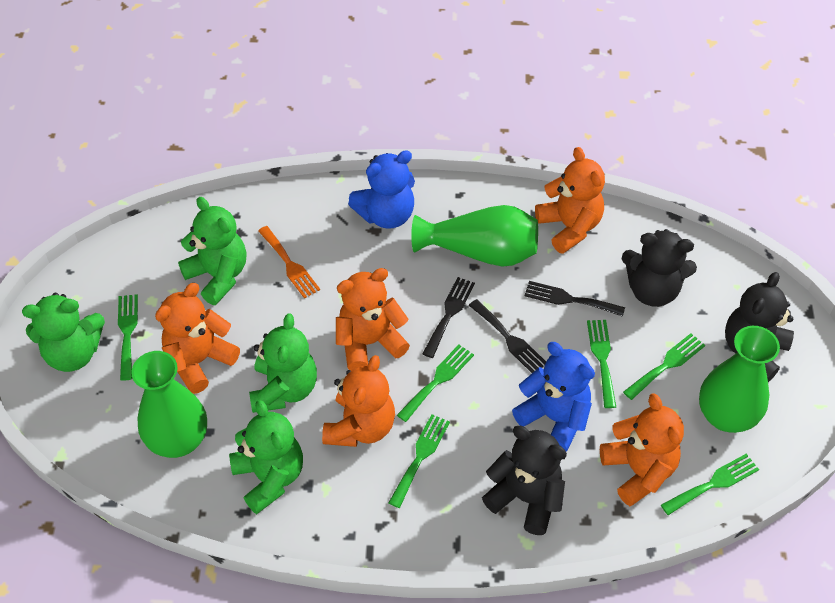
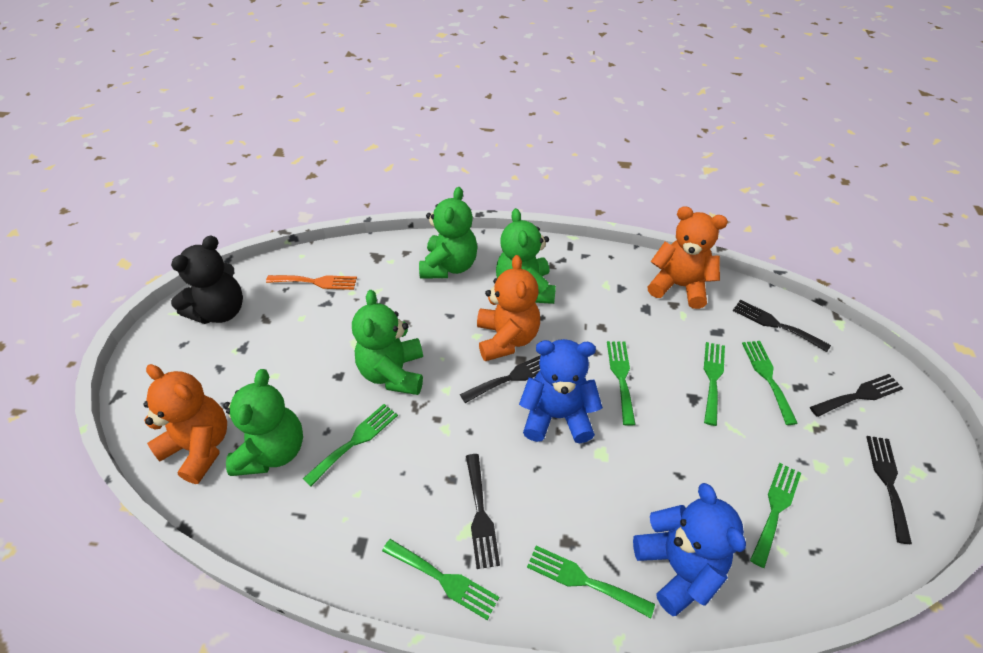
black fork: 3 -> 5
black teddy bear: 3 -> 1
green fork: 6 -> 7
green vase: 3 -> 0
orange teddy bear: 5 -> 3

